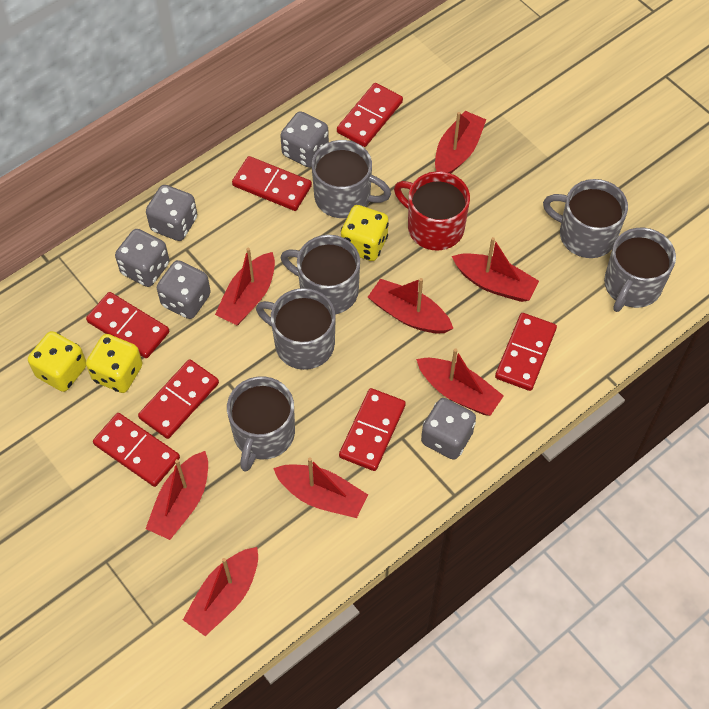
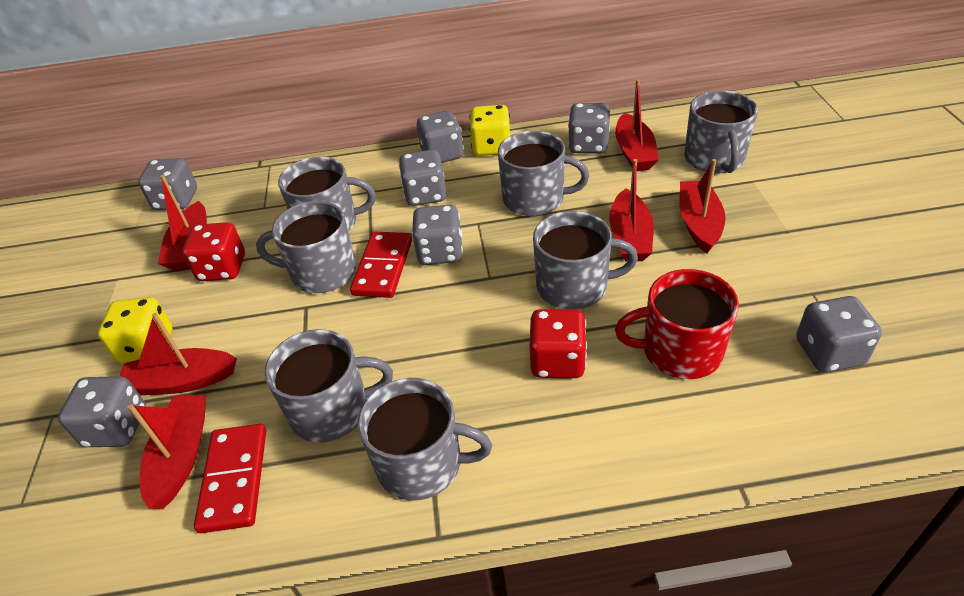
grey dice: 5 -> 7
grey mug: 6 -> 7
red boat: 8 -> 6
red dice: 0 -> 2
red domino: 7 -> 2
yellow dice: 3 -> 2

